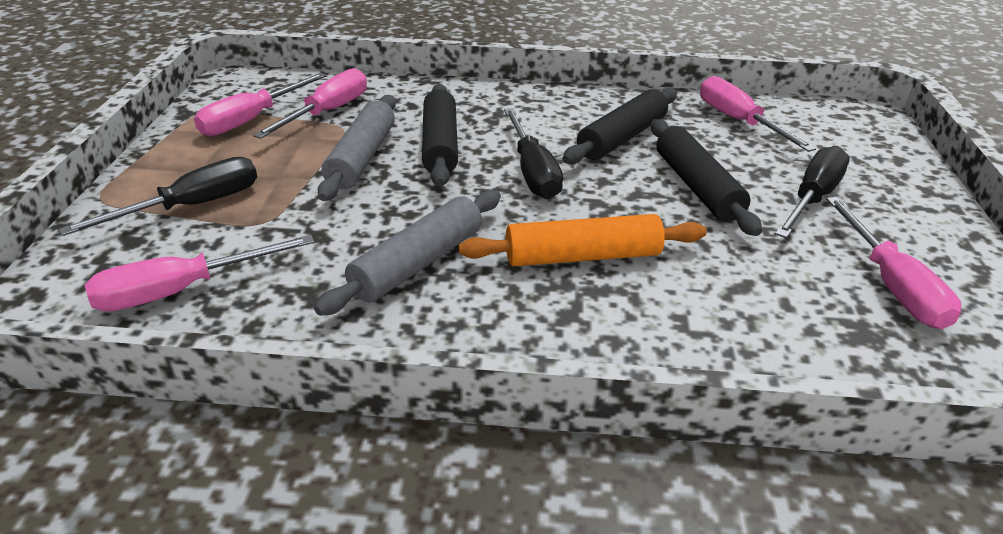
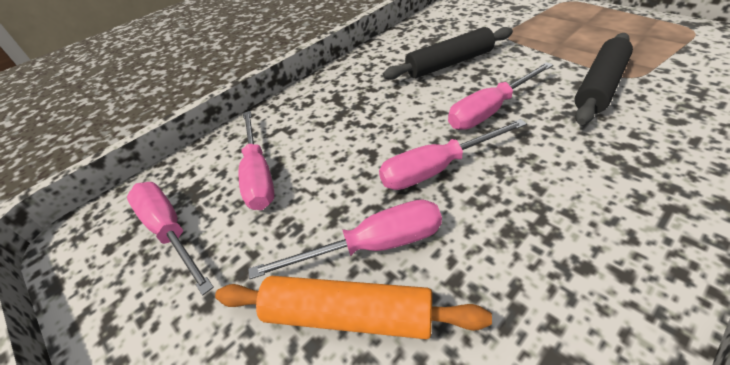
black rolling pin: 3 -> 2
black screwdriver: 3 -> 0
grey rolling pin: 2 -> 0

